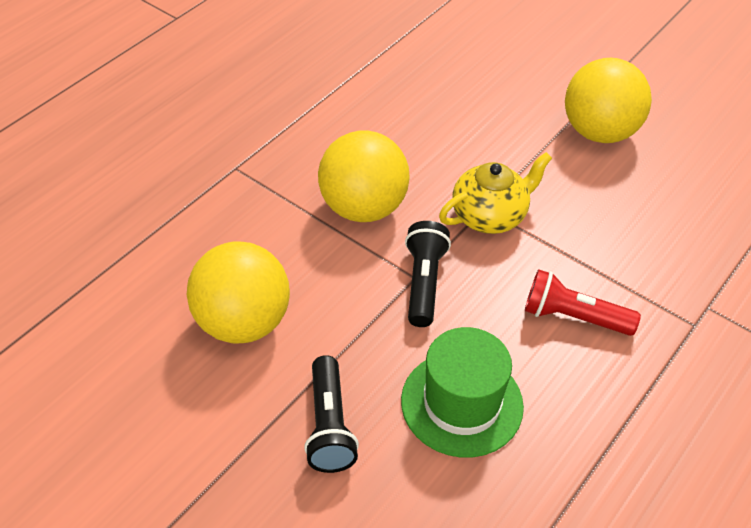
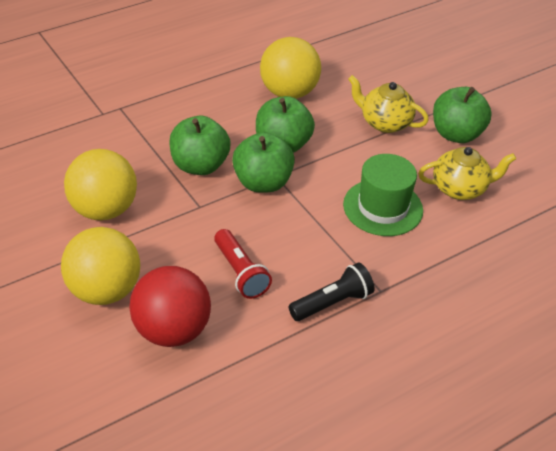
black flashlight: 2 -> 1
green apple: 0 -> 4
red ball: 0 -> 1
yellow teapot: 1 -> 2

